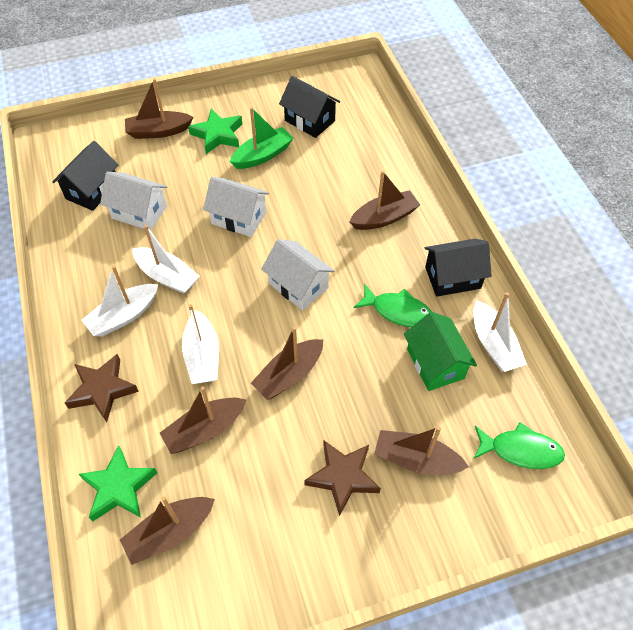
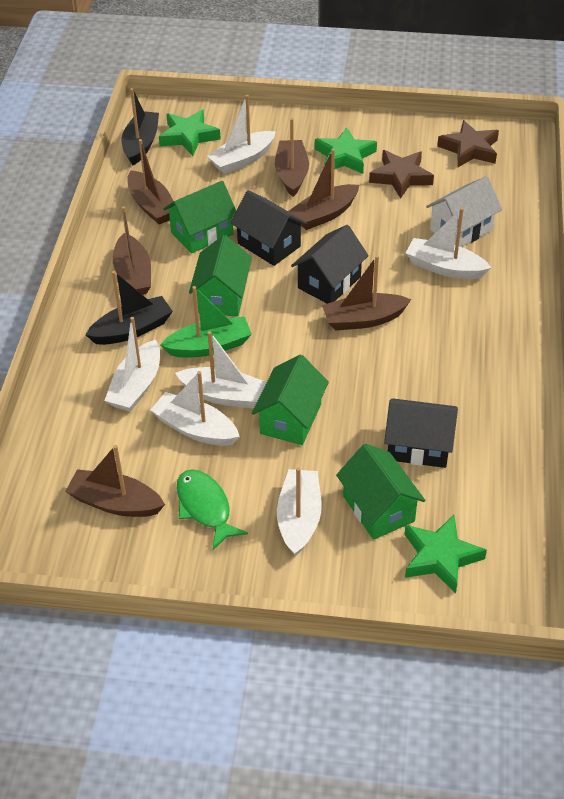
black boat: 0 -> 2
green fish: 2 -> 1
green house: 1 -> 4
green star: 2 -> 3
white boat: 4 -> 6
white house: 3 -> 1

